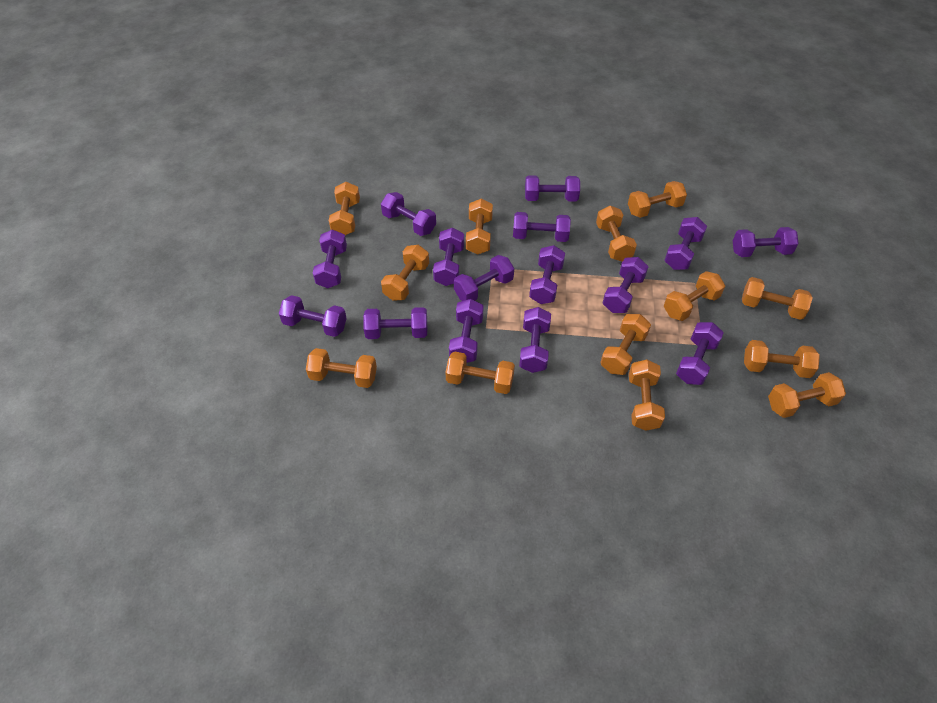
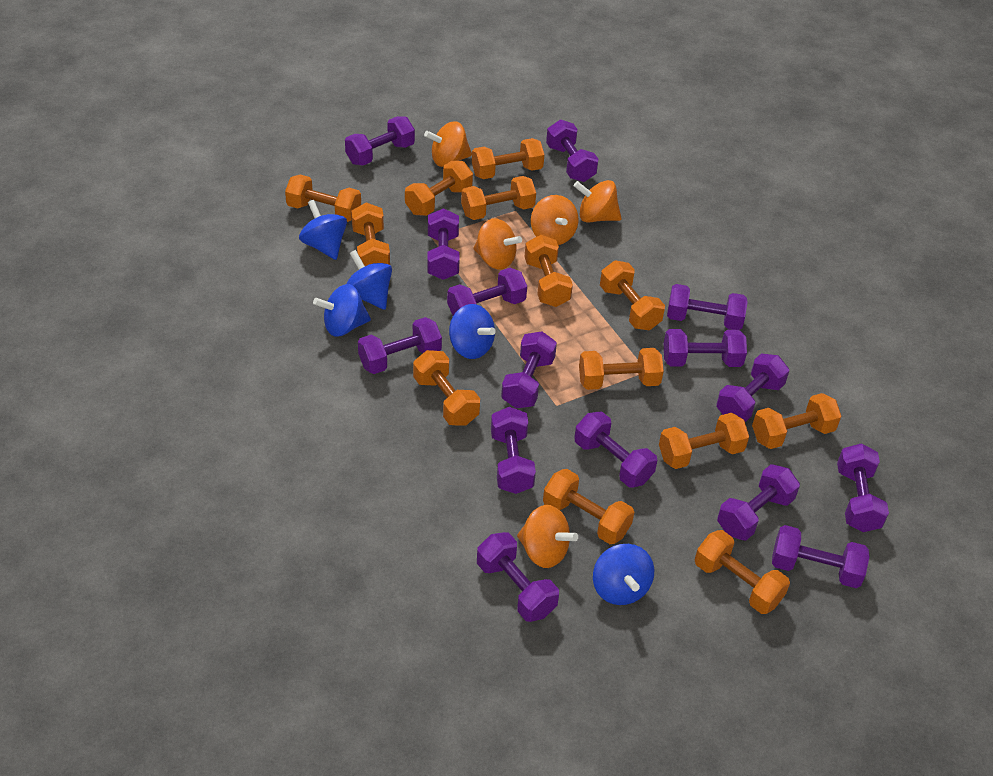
blue spinning top: 0 -> 5
orange spinning top: 0 -> 5

